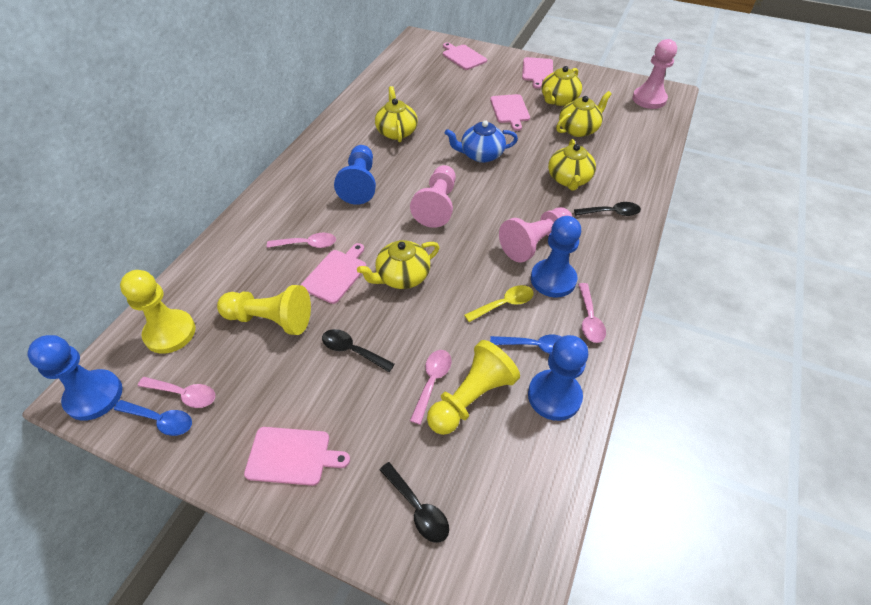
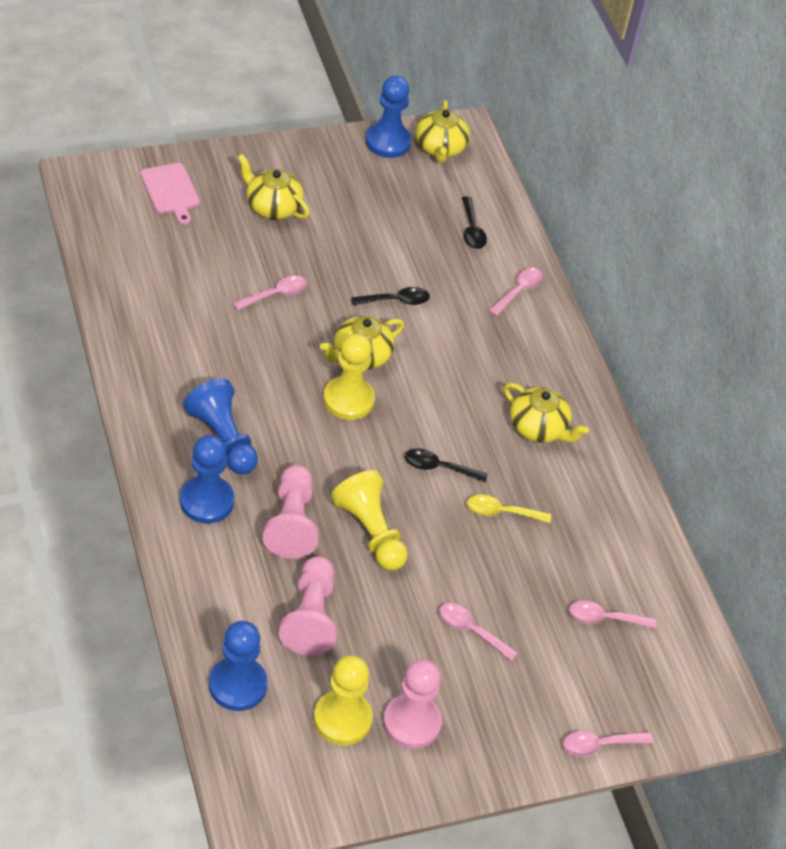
blue spoon: 2 -> 0
blue teapot: 1 -> 0
pink cutting board: 5 -> 1
pink spoon: 4 -> 5
yellow teapot: 5 -> 4

